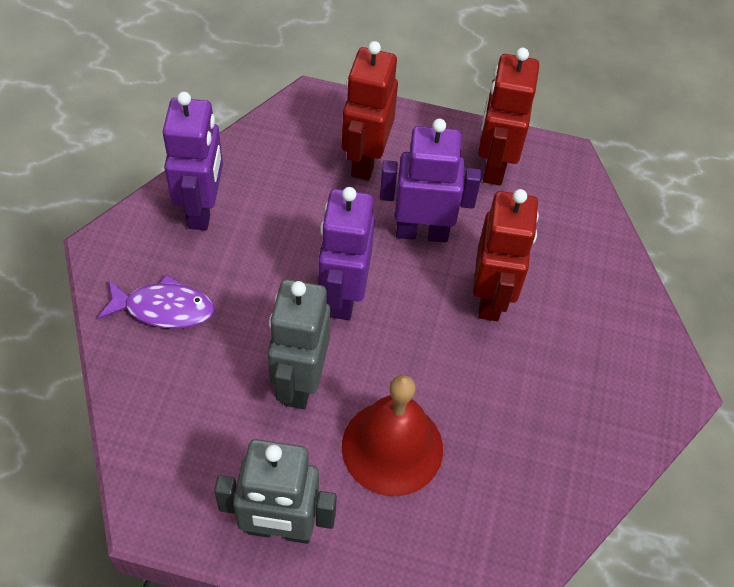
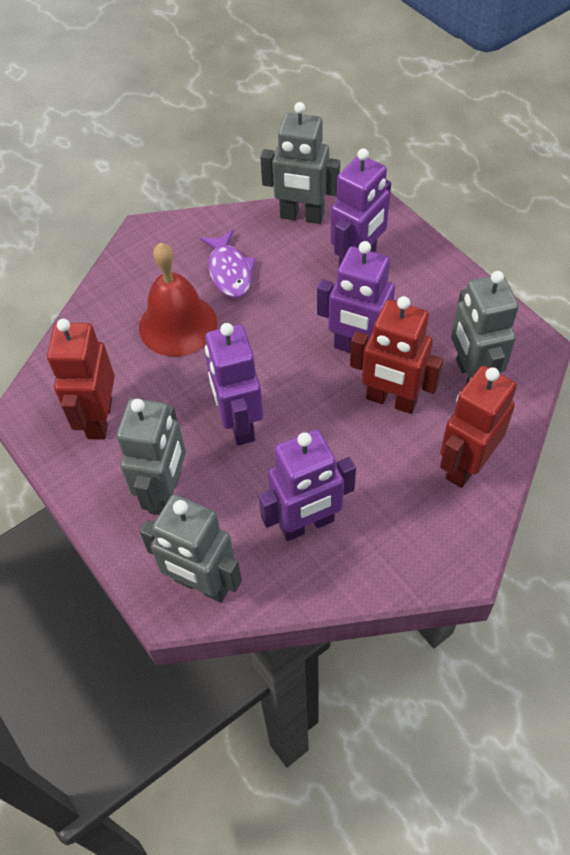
grey robot: 2 -> 4
purple robot: 3 -> 4

